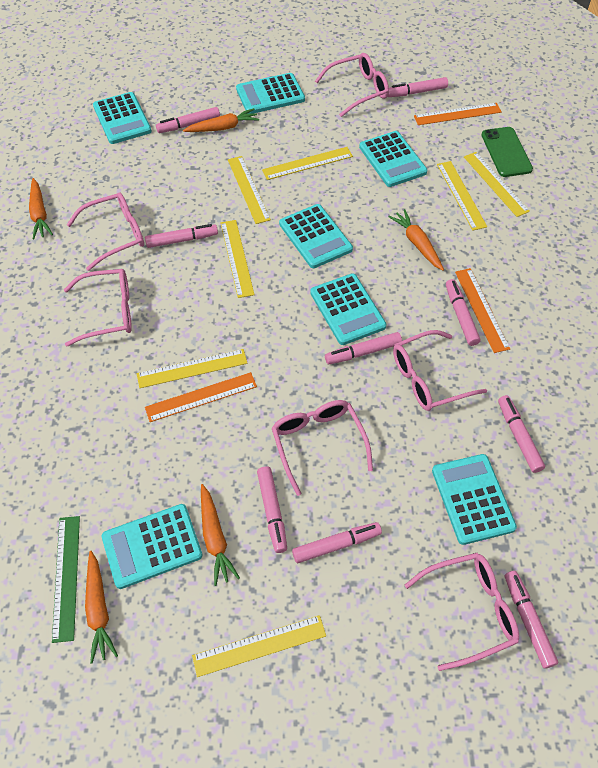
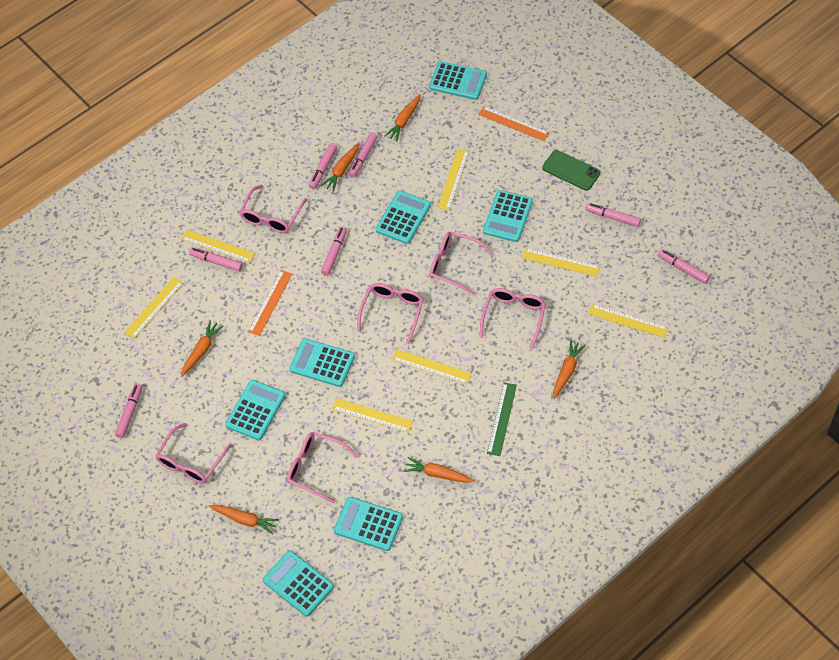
orange carrot: 5 -> 6
orange ruler: 3 -> 2
pink marker: 9 -> 7

